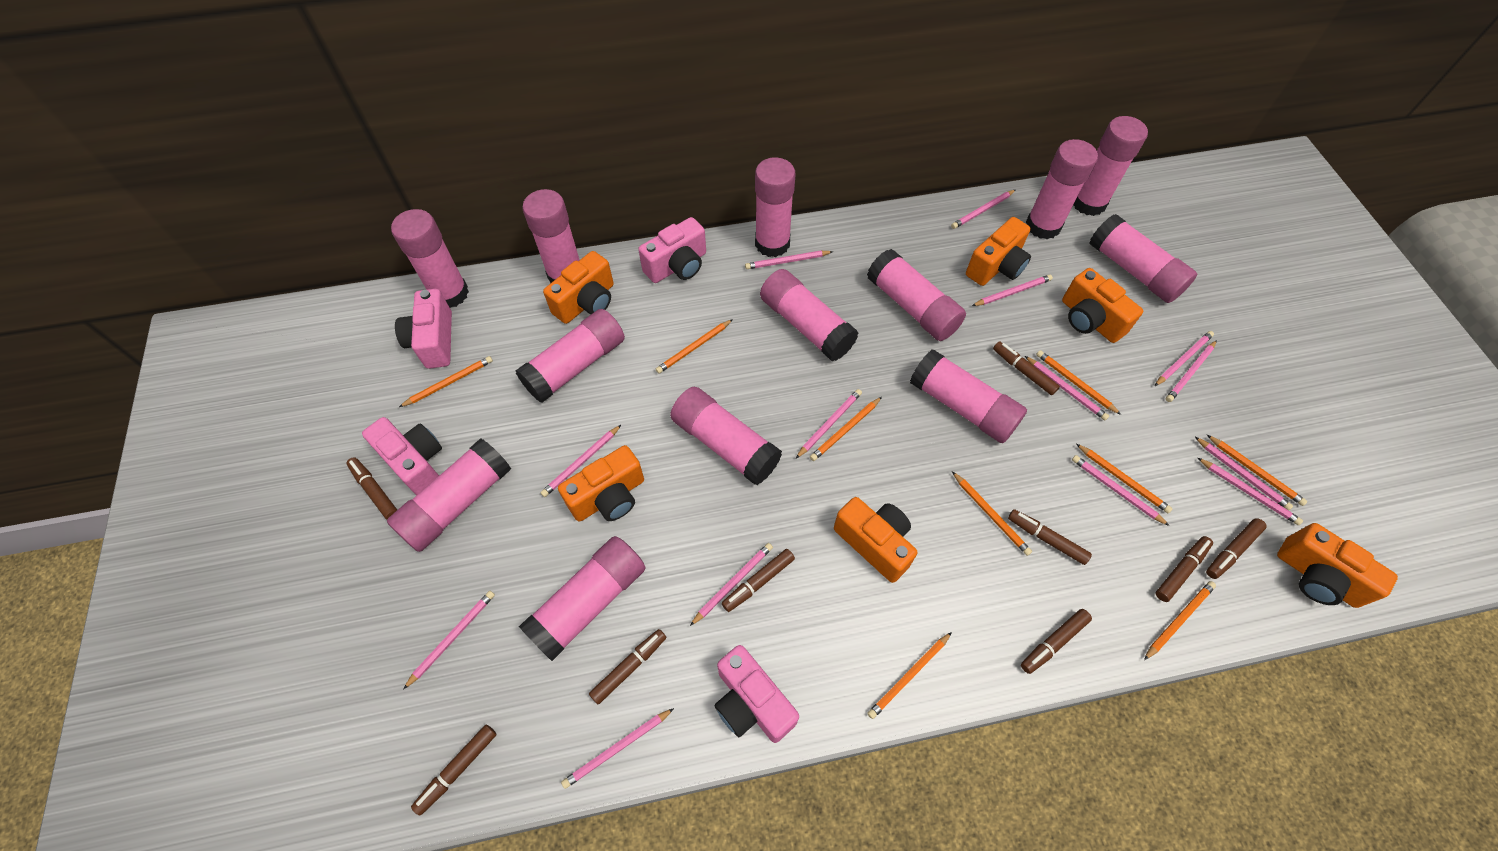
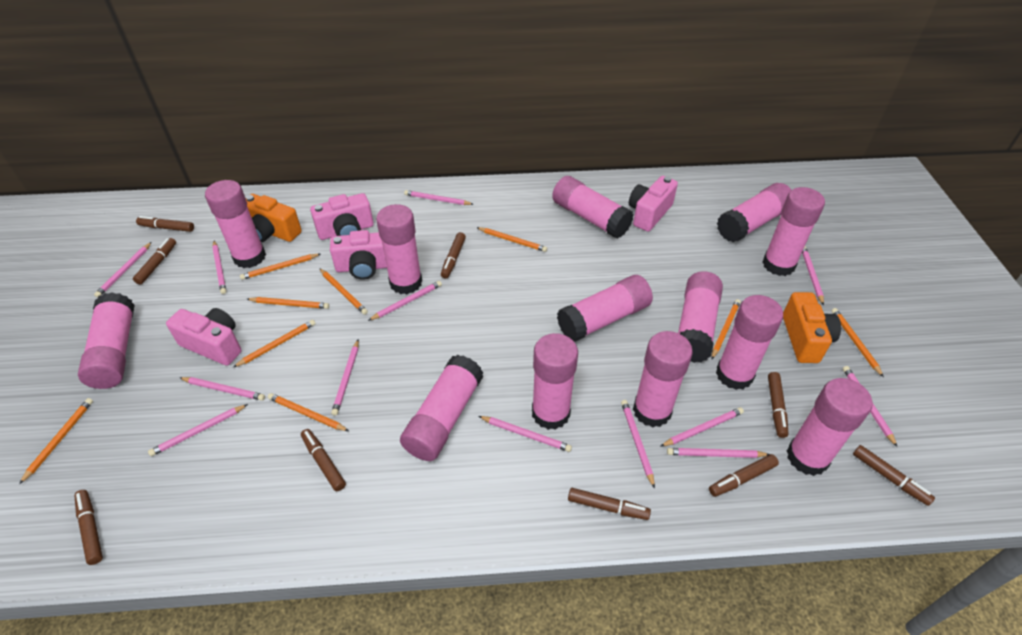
orange camera: 6 -> 2
pink pencil: 14 -> 13

